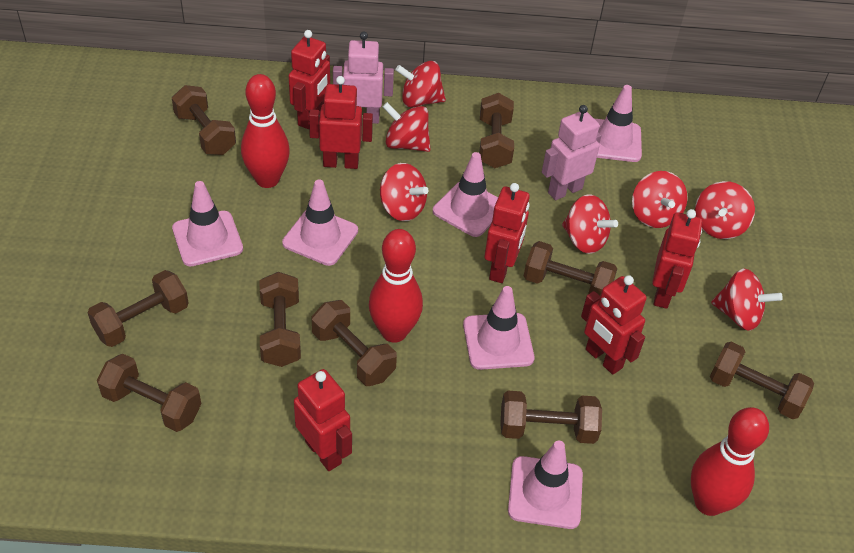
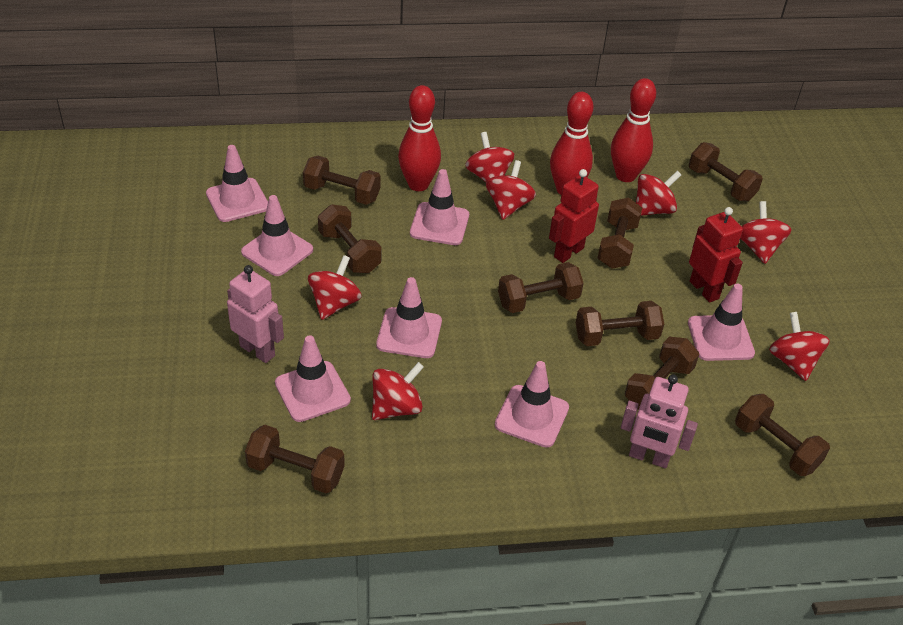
pink traffic cone: 6 -> 7
red robot: 6 -> 2

